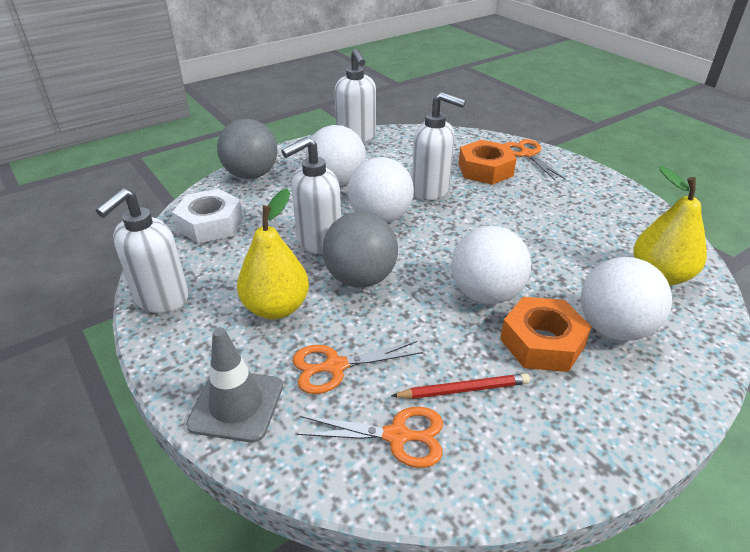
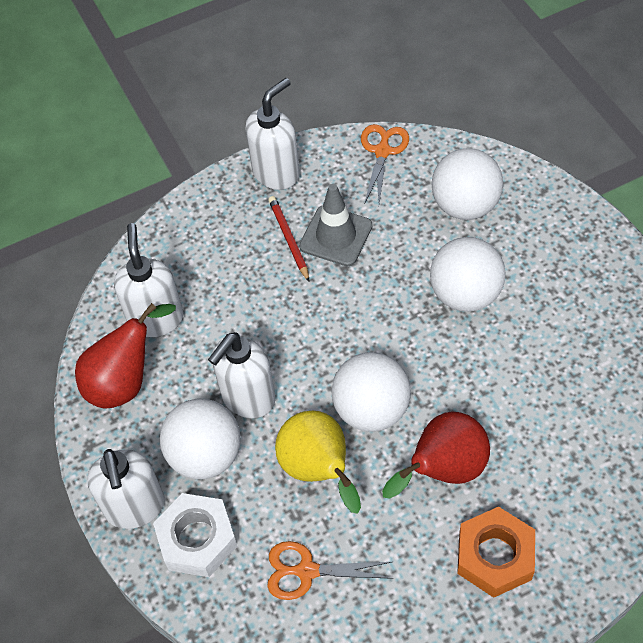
grey ball: 2 -> 0
orange nut: 2 -> 1
orange scissors: 3 -> 2
red pear: 0 -> 2
yellow pear: 2 -> 1

